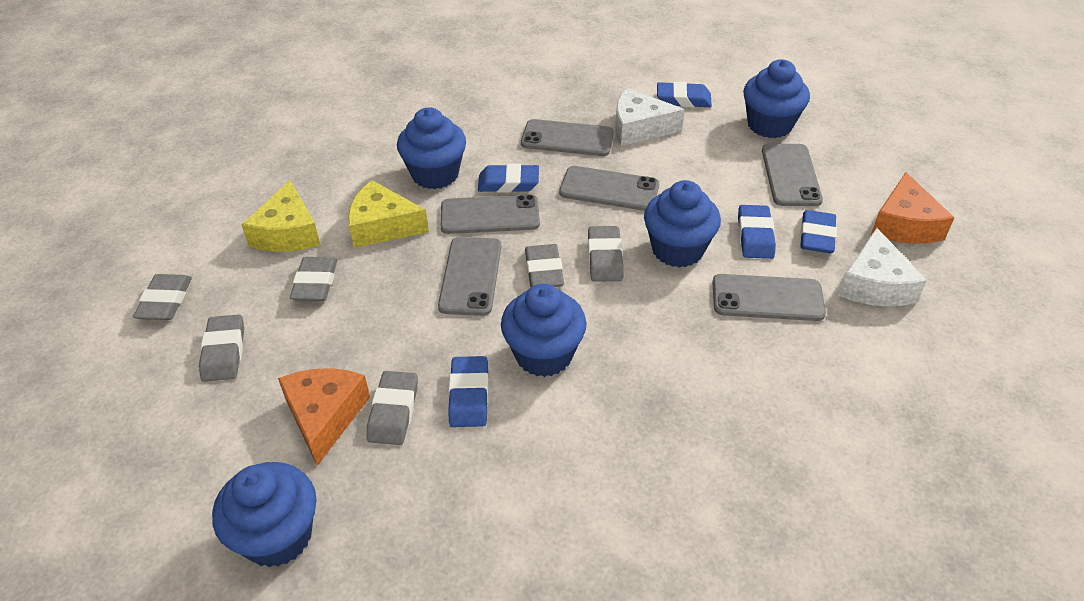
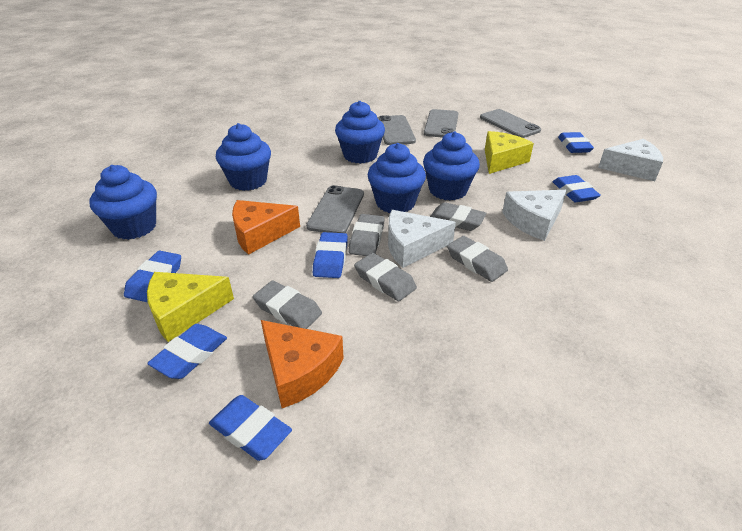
blue eraser: 5 -> 6
grey eraser: 6 -> 5
grey phone: 6 -> 4
white cheese: 2 -> 3

